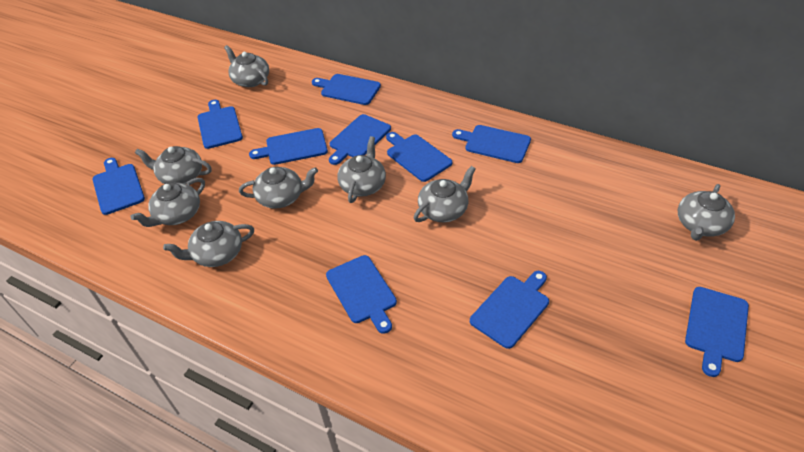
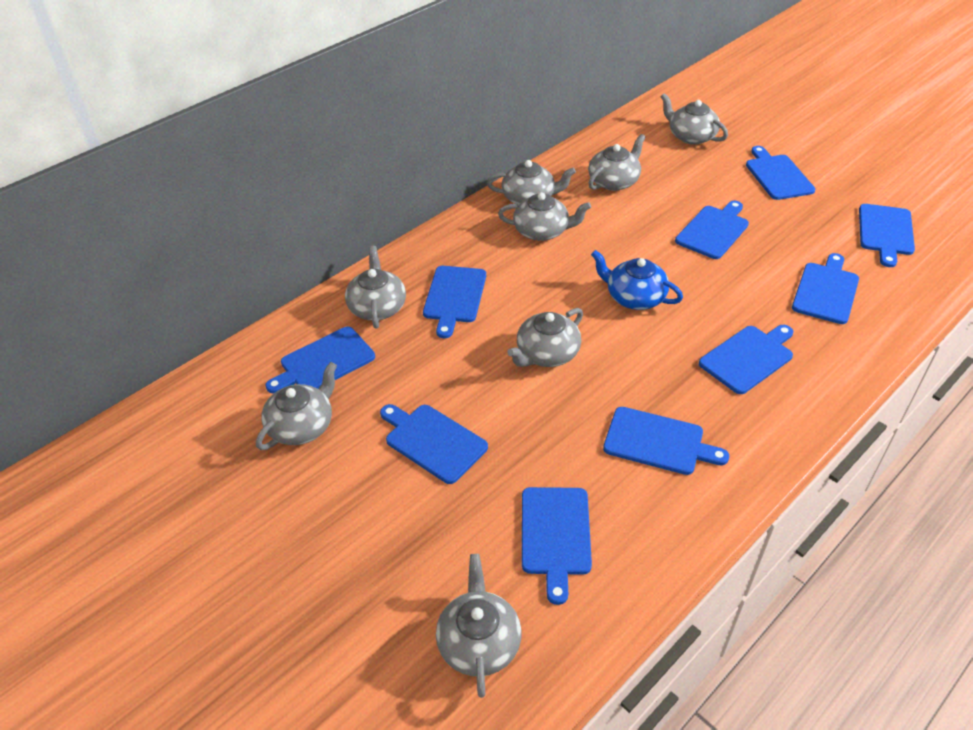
blue teapot: 0 -> 1

